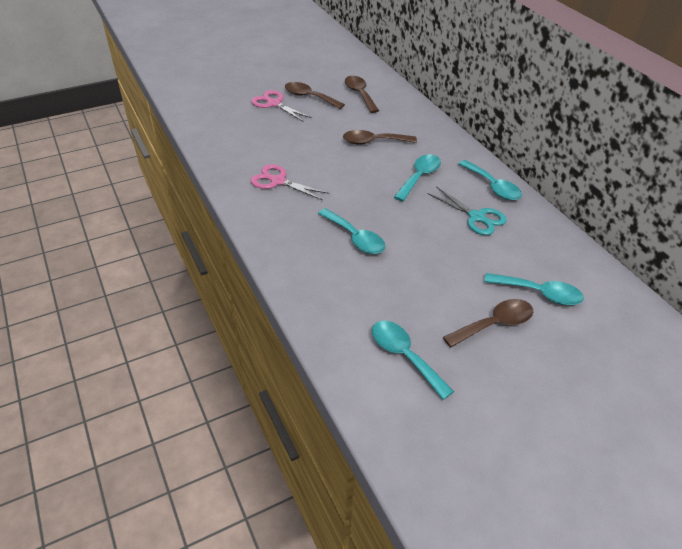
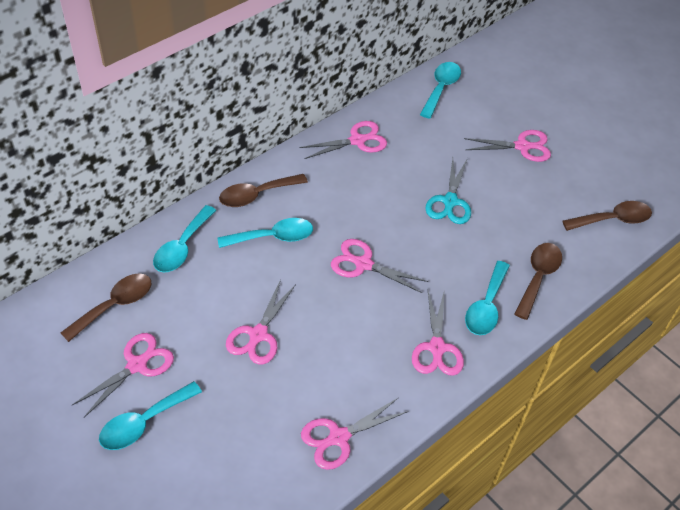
pink scissors: 2 -> 7

